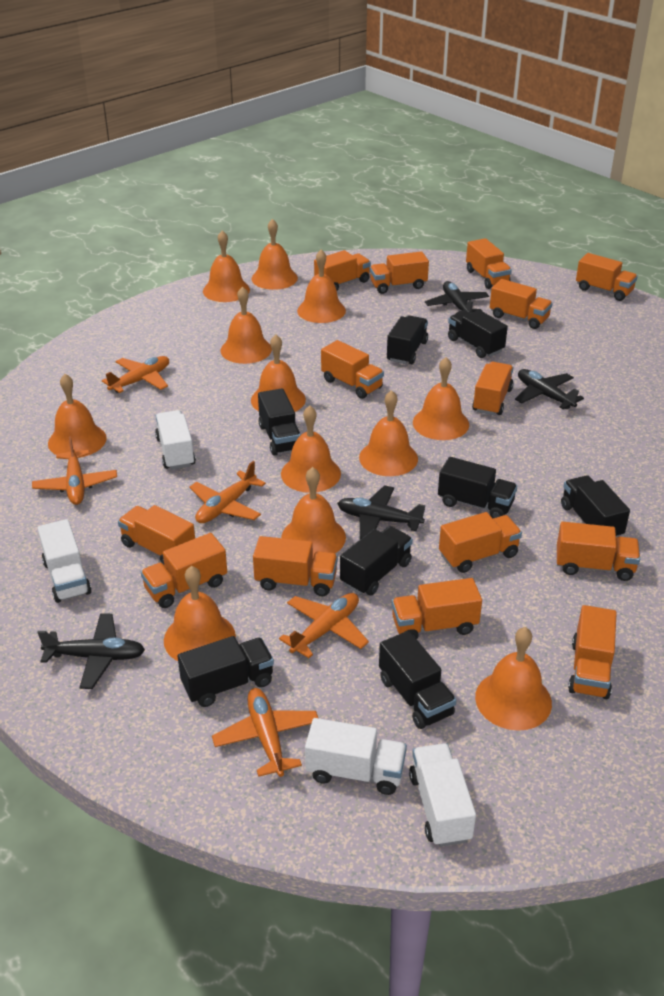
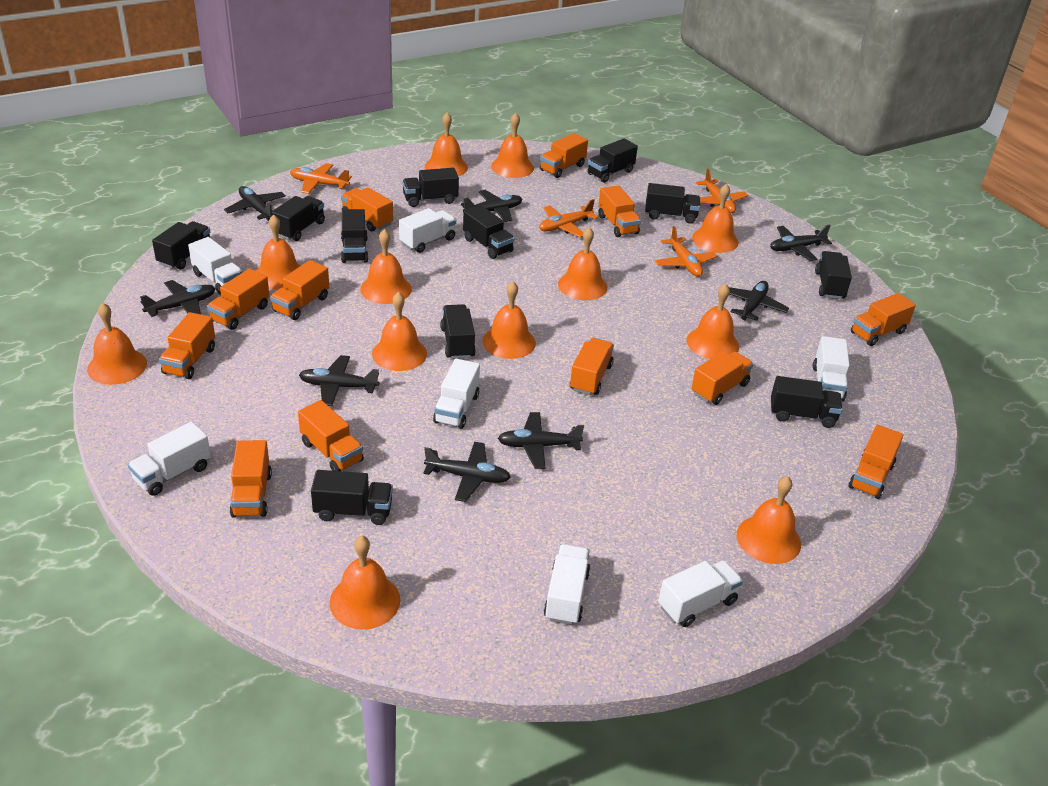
black plane: 4 -> 8
black truck: 8 -> 11
orange plane: 5 -> 4
orange truck: 14 -> 12
white truck: 4 -> 7

